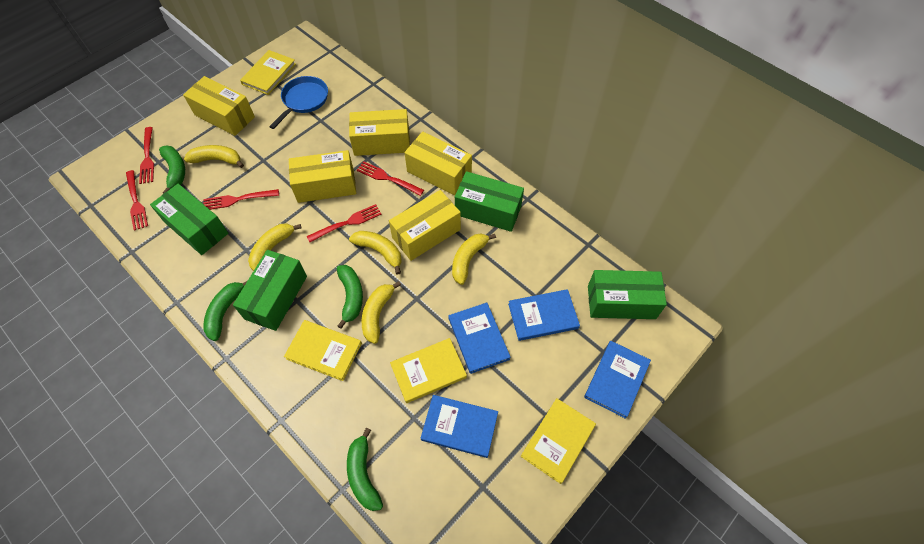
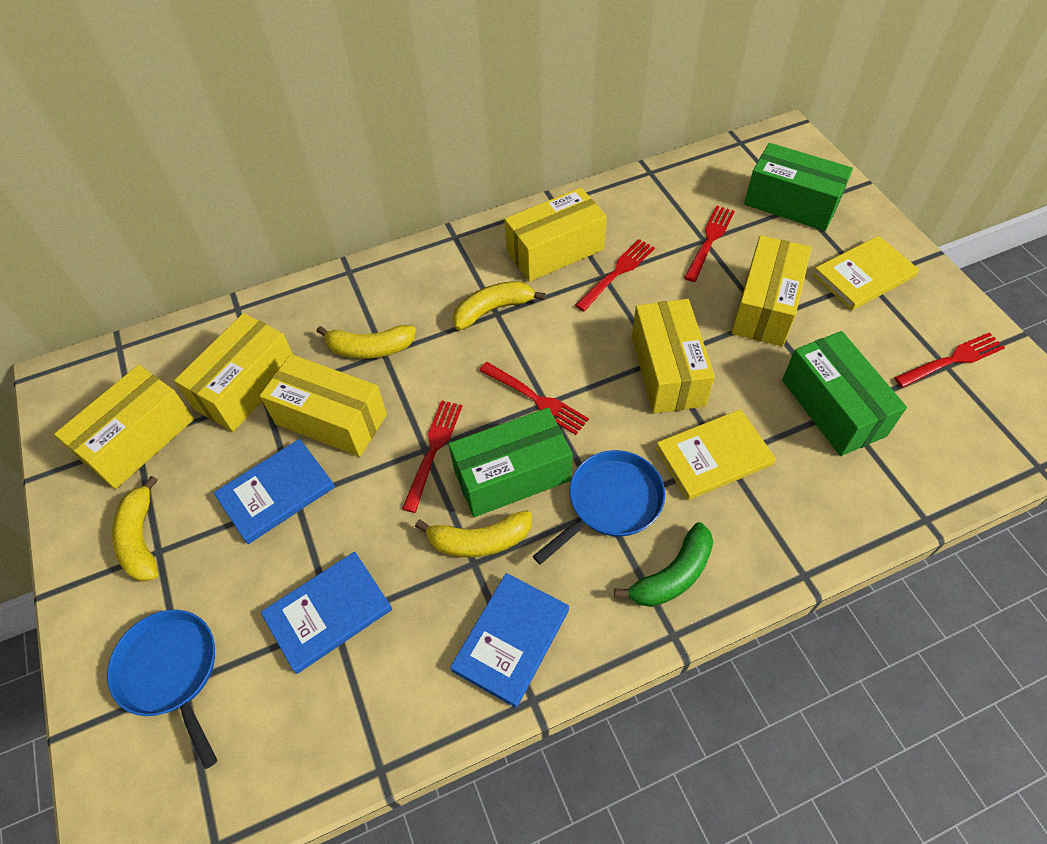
blue book: 4 -> 3
blue pan: 1 -> 2
green banana: 4 -> 1
green box: 4 -> 3
yellow banana: 5 -> 4
yellow book: 4 -> 2
yellow box: 5 -> 6

